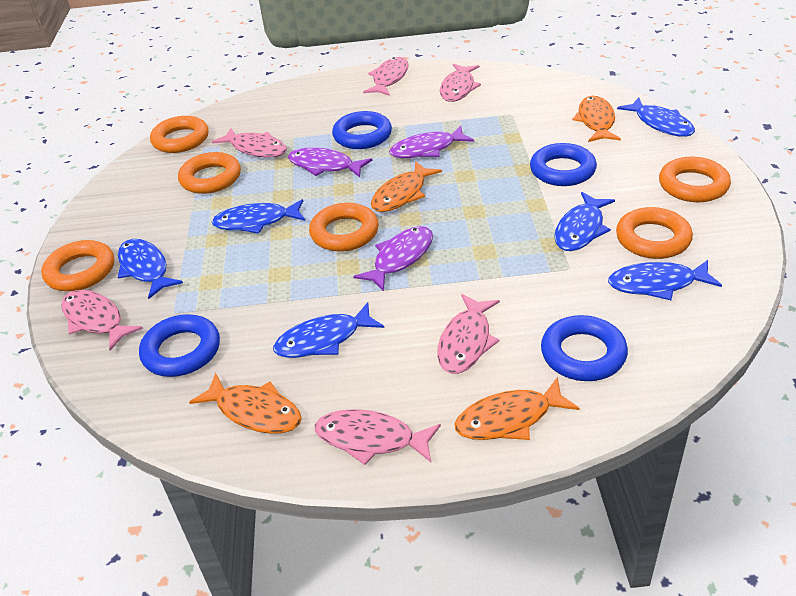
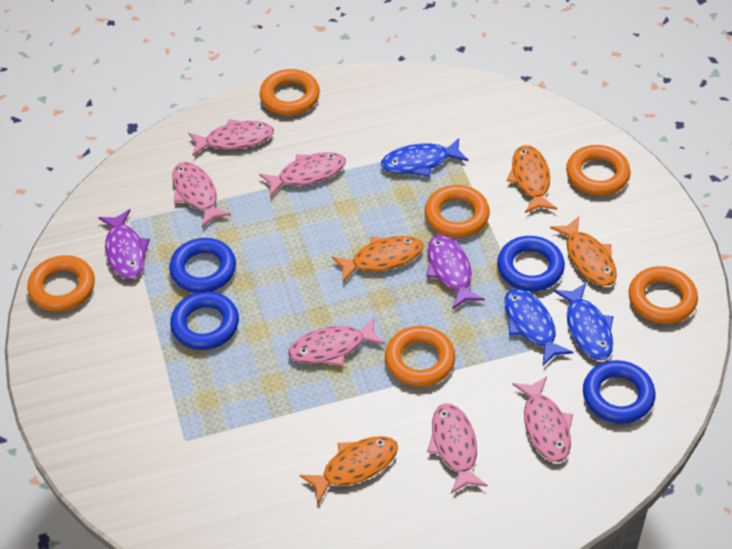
blue fish: 6 -> 3
purple fish: 3 -> 2

